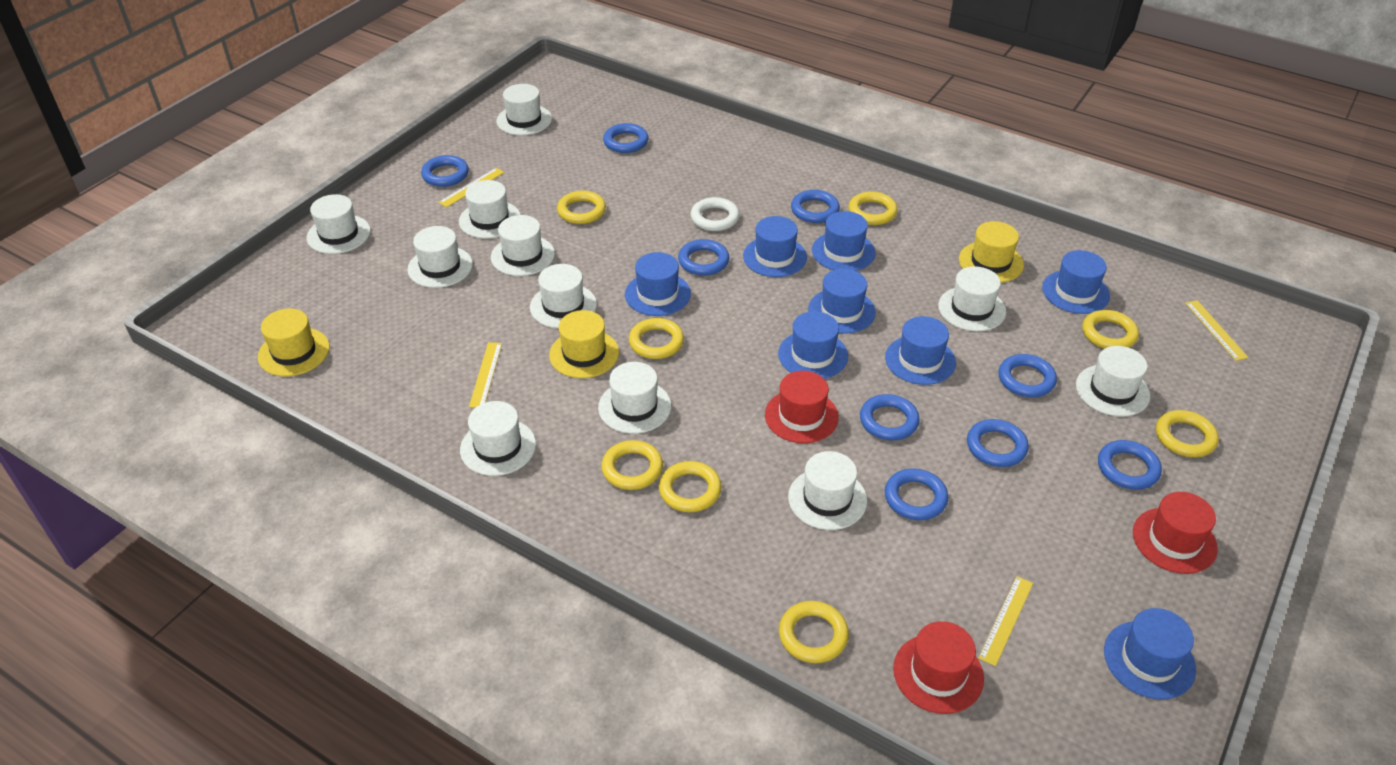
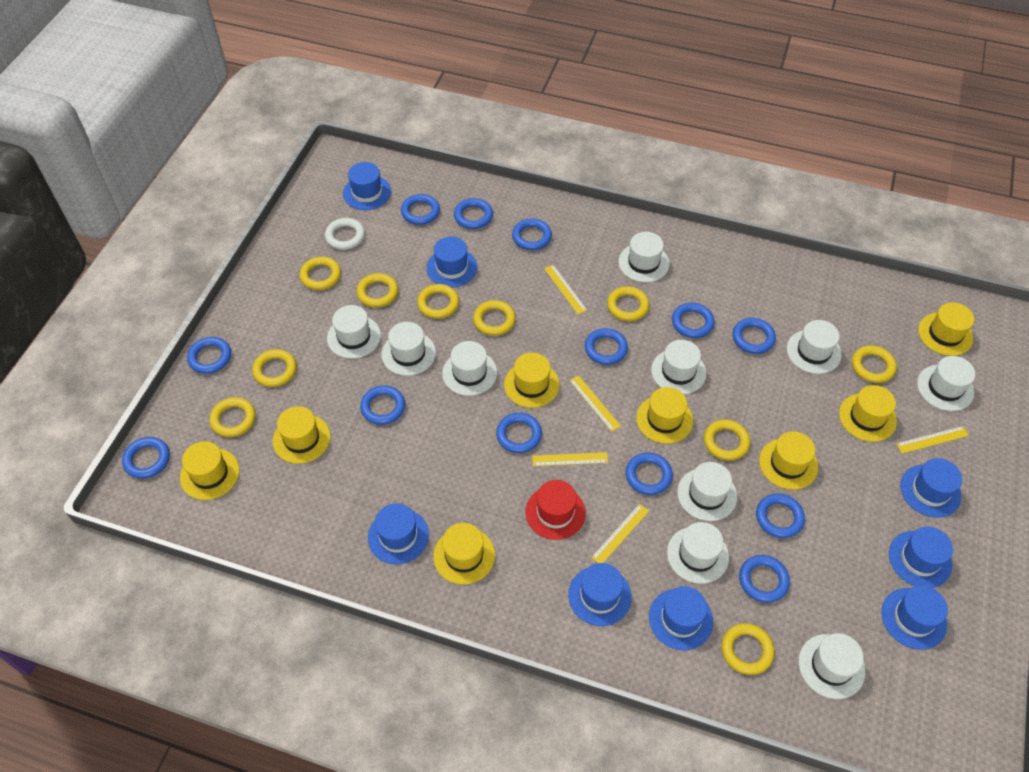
blue ring: 9 -> 13
red hat: 3 -> 1
white hat: 11 -> 10
yellow hat: 3 -> 8
yellow ring: 8 -> 10
yellow ruler: 4 -> 5

